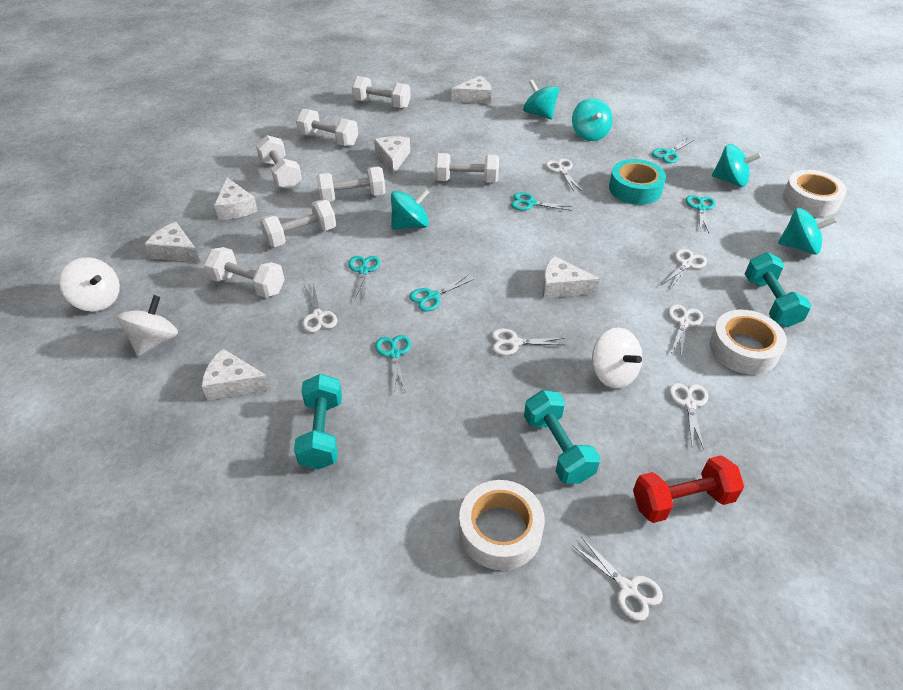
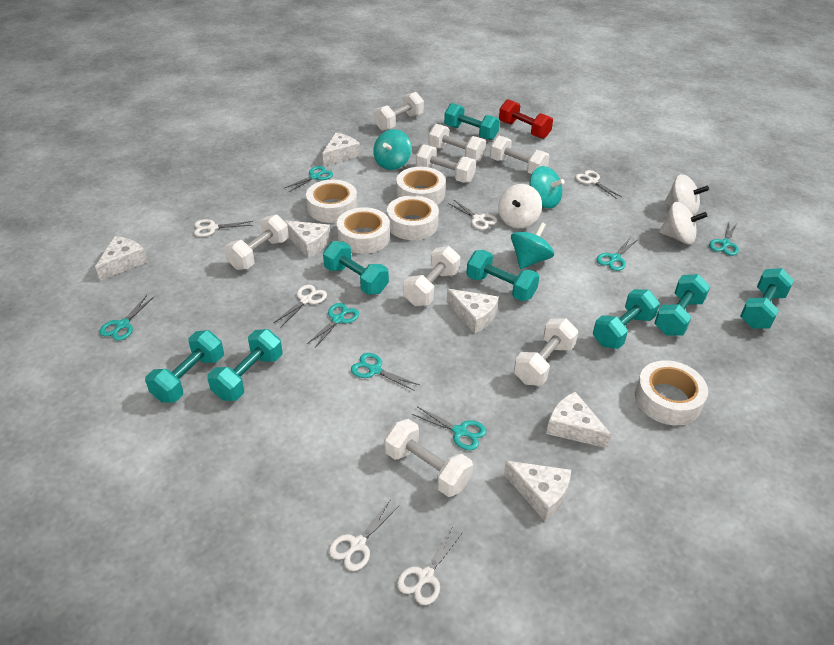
turquoise dumbbell: 3 -> 8
turquoise scissors: 6 -> 7
turquoise spinning top: 5 -> 3
turquoise tape: 1 -> 0
white dumbbell: 7 -> 8
white scissors: 7 -> 6
white tape: 3 -> 5

